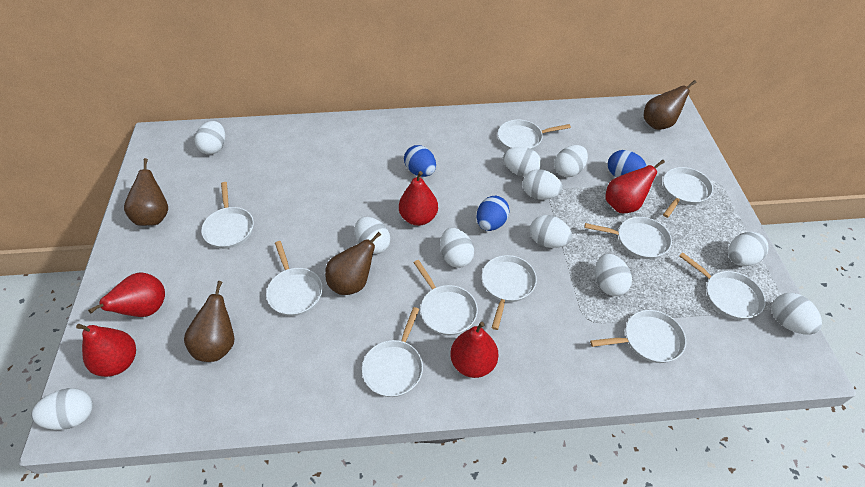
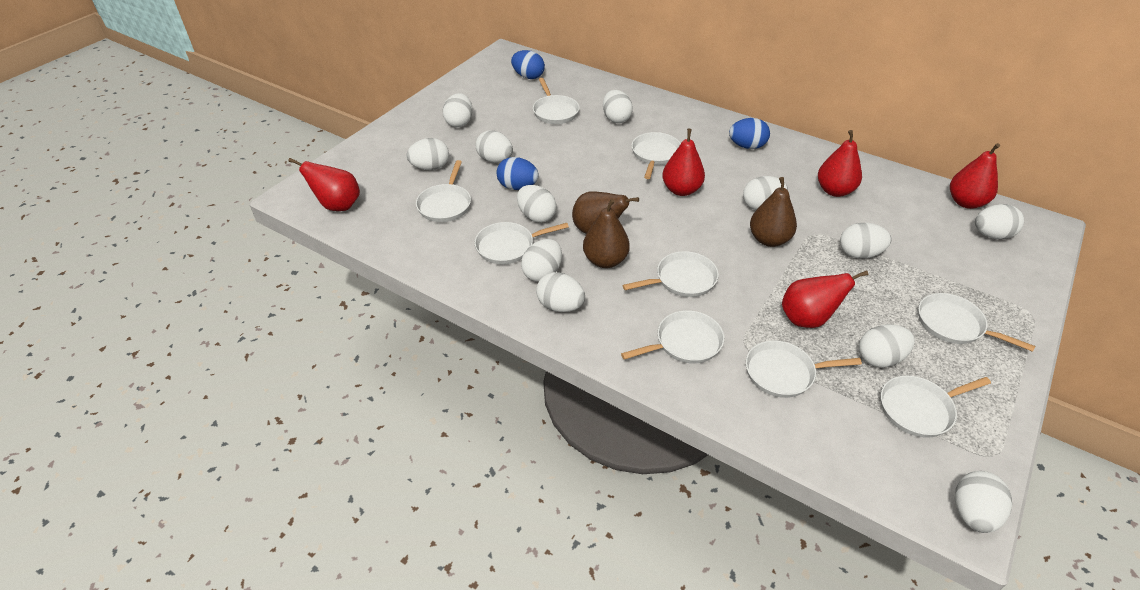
brown pear: 4 -> 3
white egg: 11 -> 12
white pan: 10 -> 9

